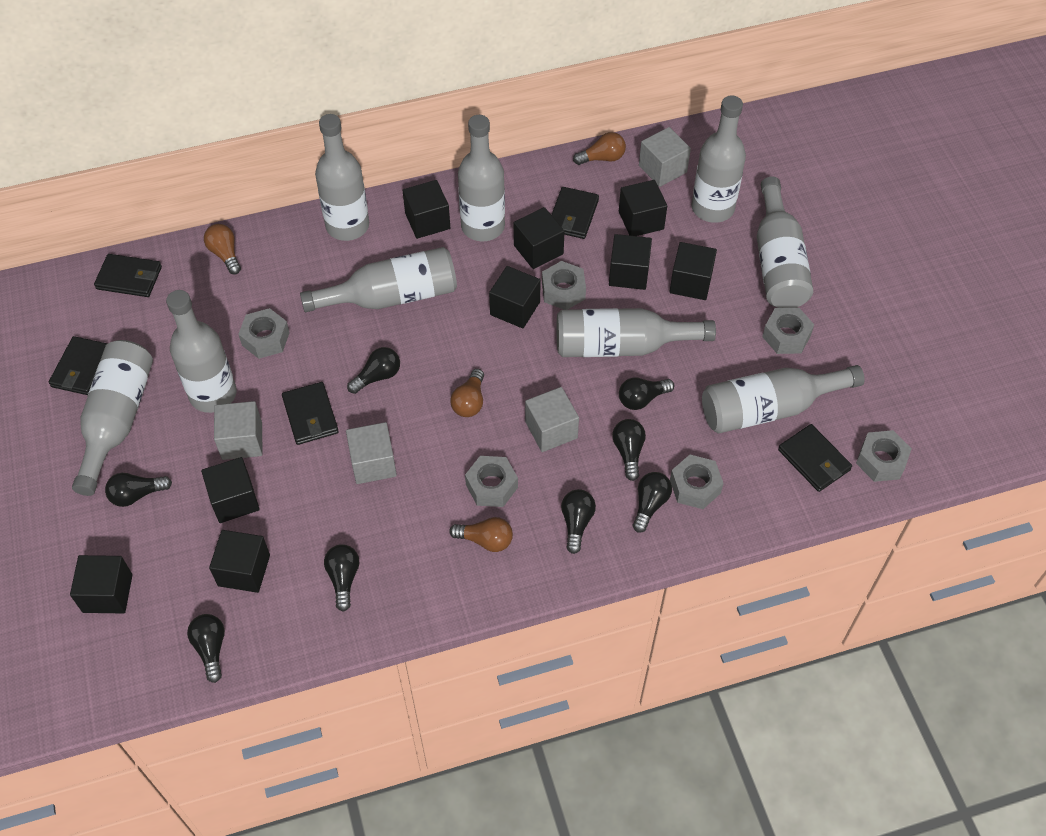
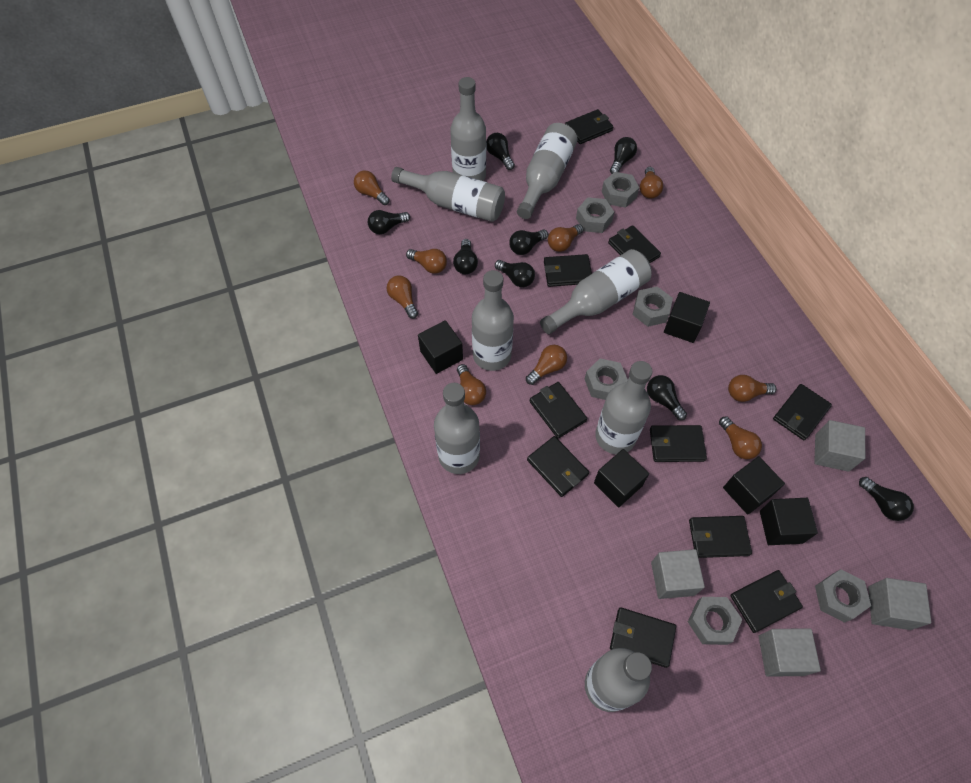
black cube: 9 -> 5
black wallet: 5 -> 10
brown light bulb: 4 -> 9
grey bottle: 9 -> 8

